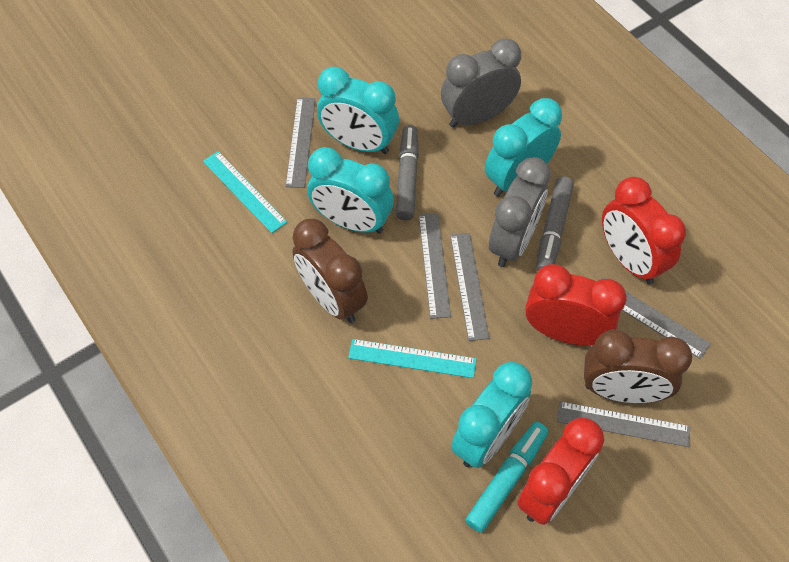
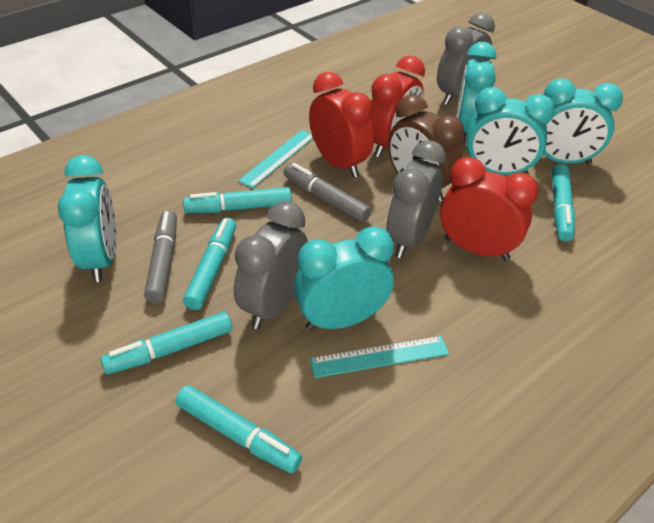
brown clock: 2 -> 1
grey clock: 2 -> 3
grey ruler: 5 -> 0
turquoise clock: 4 -> 5
turquoise marker: 1 -> 5

